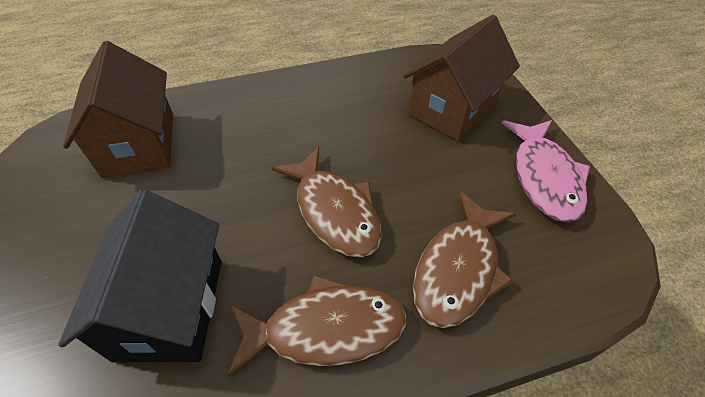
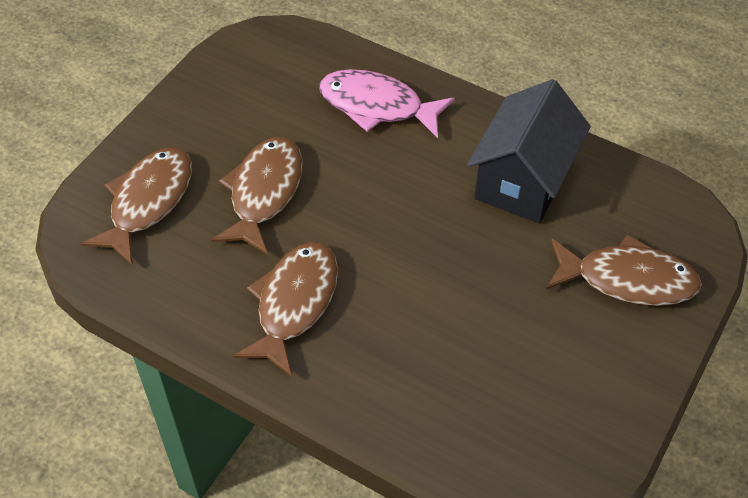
brown fish: 3 -> 4
brown house: 2 -> 0

